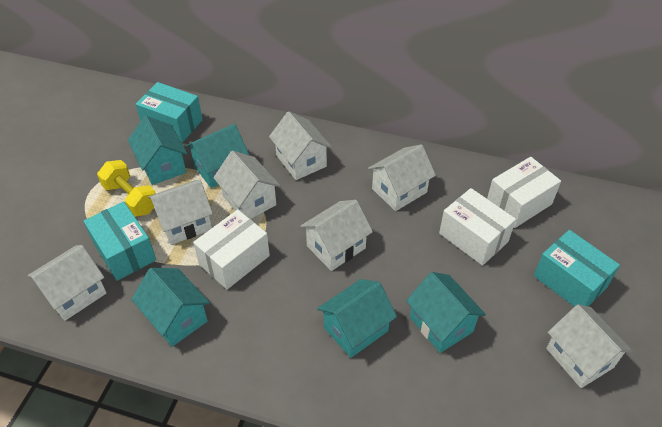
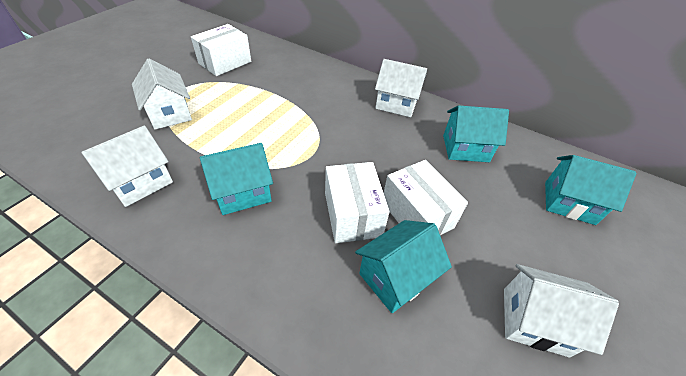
turquoise box: 3 -> 0
turquoise house: 5 -> 4
white house: 7 -> 4
yellow dumbbell: 1 -> 0

